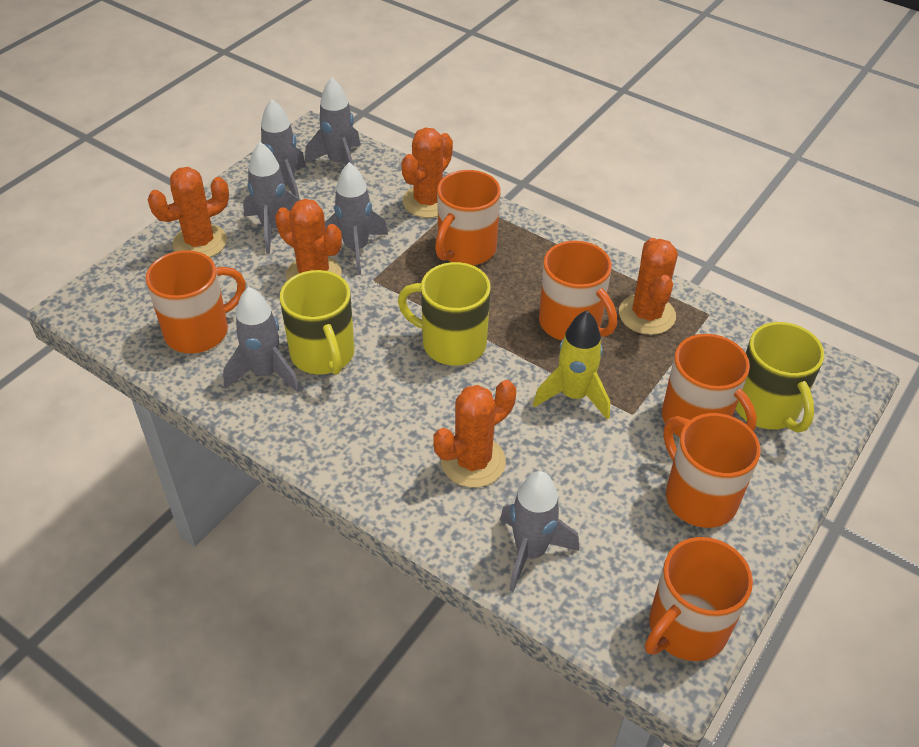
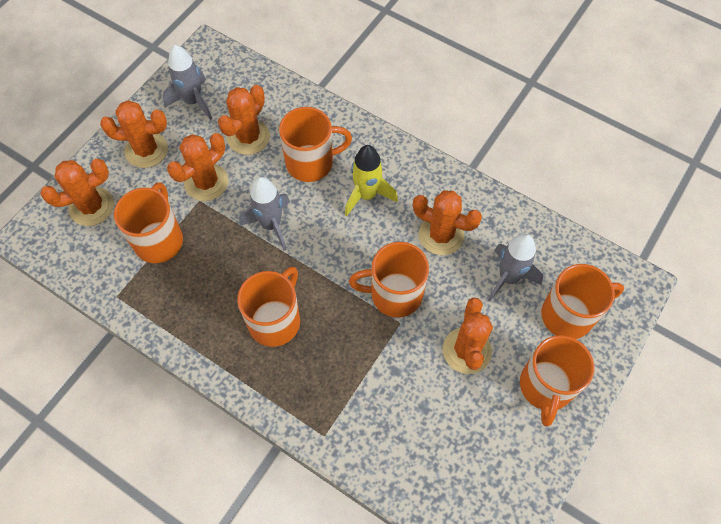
grey rocket: 6 -> 3
orange cactus: 5 -> 6
yellow mug: 3 -> 0

